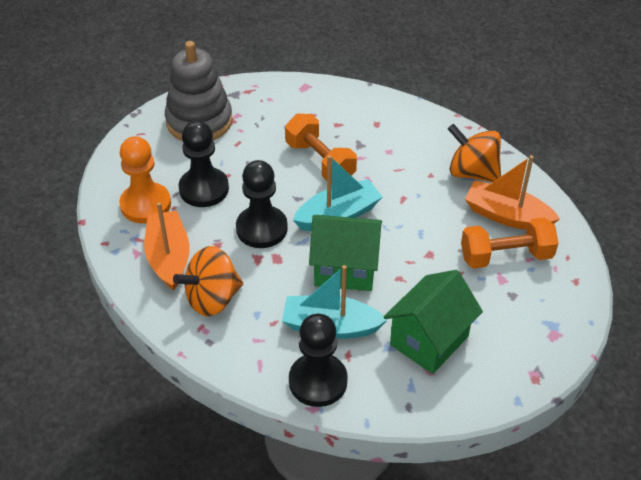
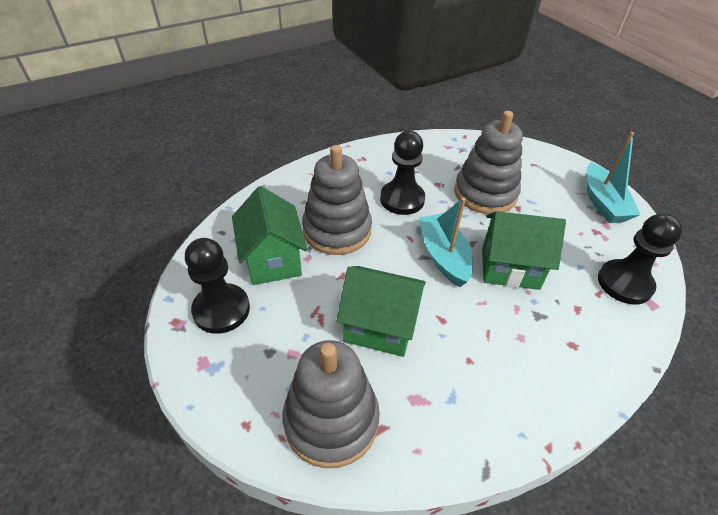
green house: 2 -> 3
grey stacking toy: 1 -> 3
orange boat: 2 -> 0
orange dumbbell: 2 -> 0
orange pawn: 1 -> 0
orange spinning top: 2 -> 0

